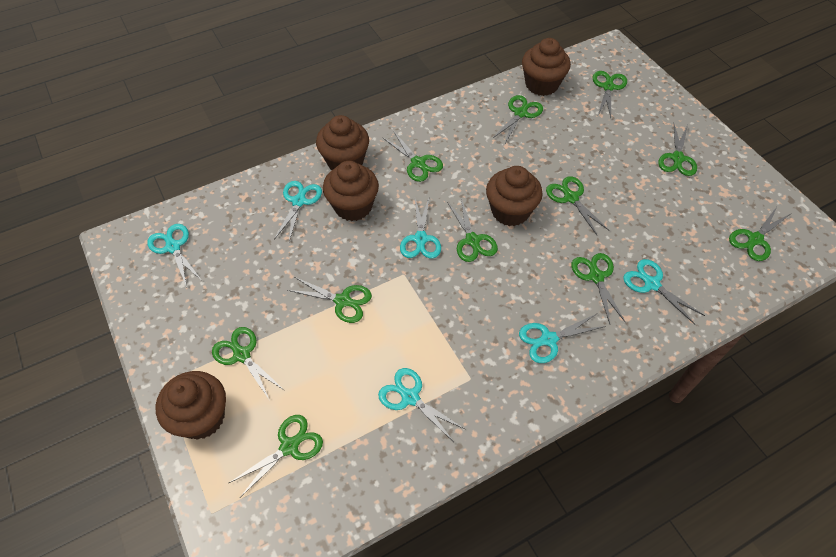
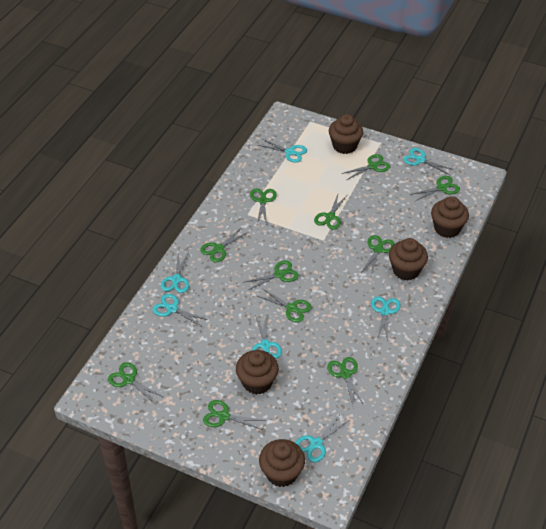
turquoise scissors: 6 -> 7

